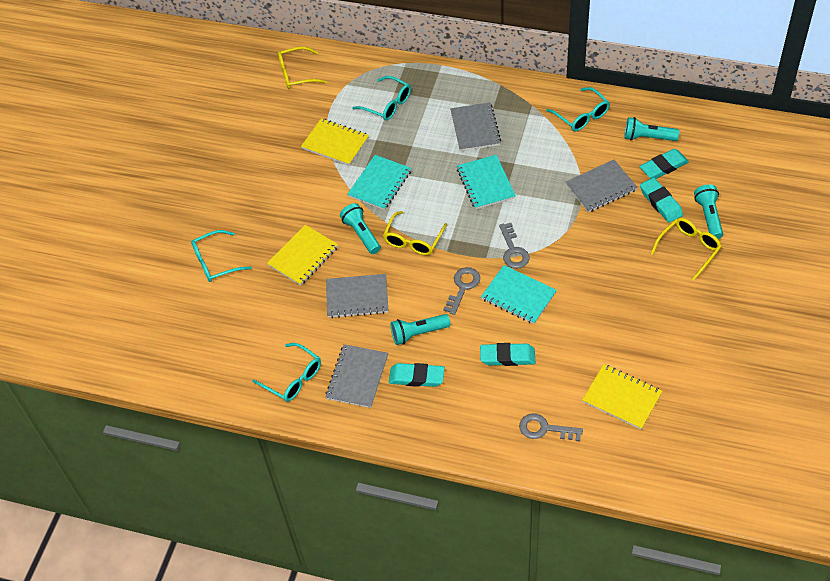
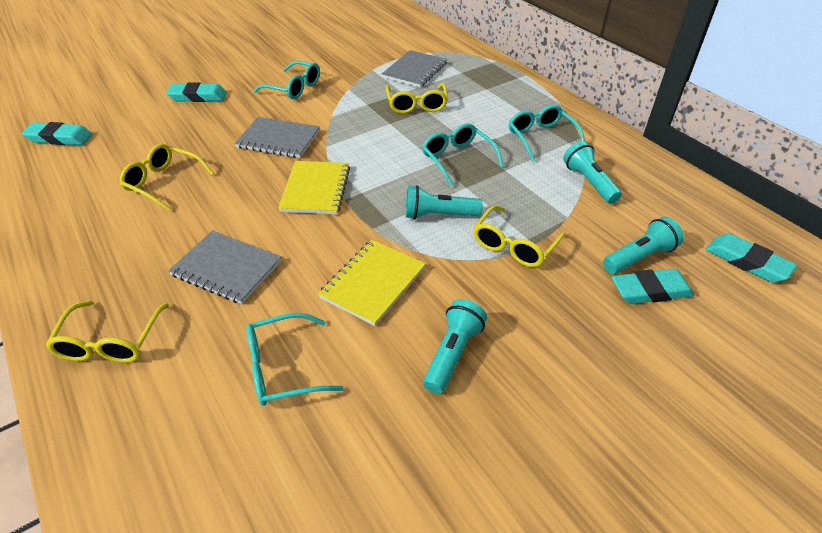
grey key: 3 -> 0
grey notebook: 4 -> 3
turquoise notebook: 3 -> 0
yellow glasses: 3 -> 4
yellow notebook: 3 -> 2

